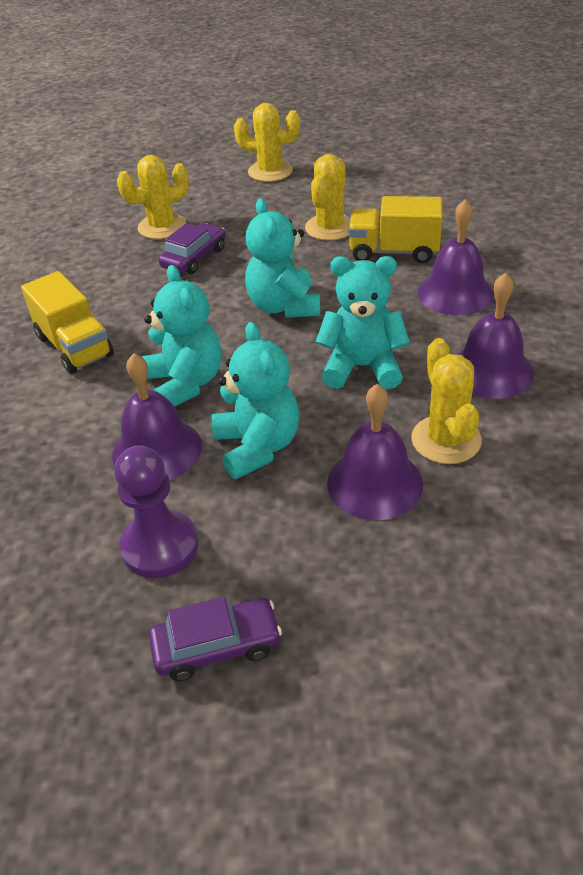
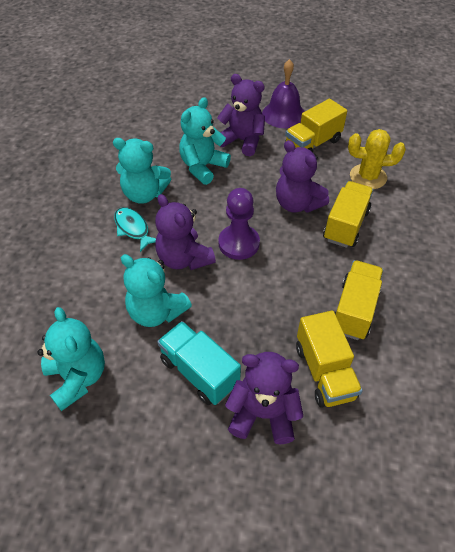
purple bell: 4 -> 1
purple car: 2 -> 0
purple teddy bear: 0 -> 4
turquoise fish: 0 -> 1
turquoise truck: 0 -> 1
yellow cactus: 4 -> 1
yellow truck: 2 -> 4

